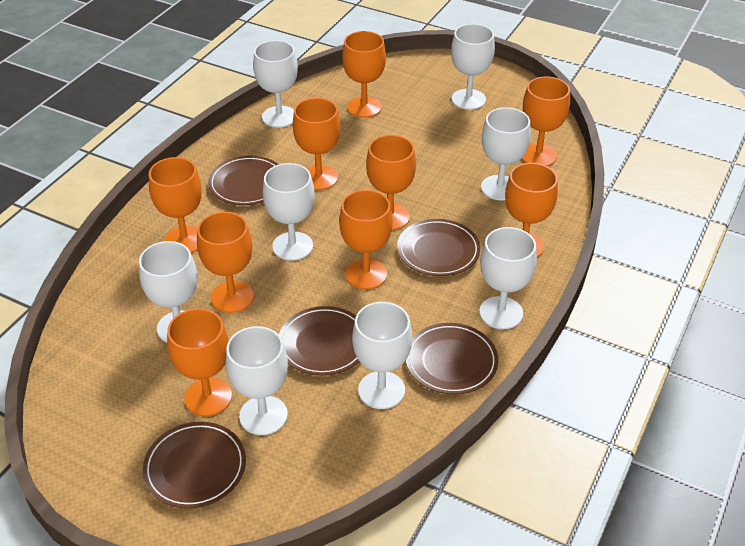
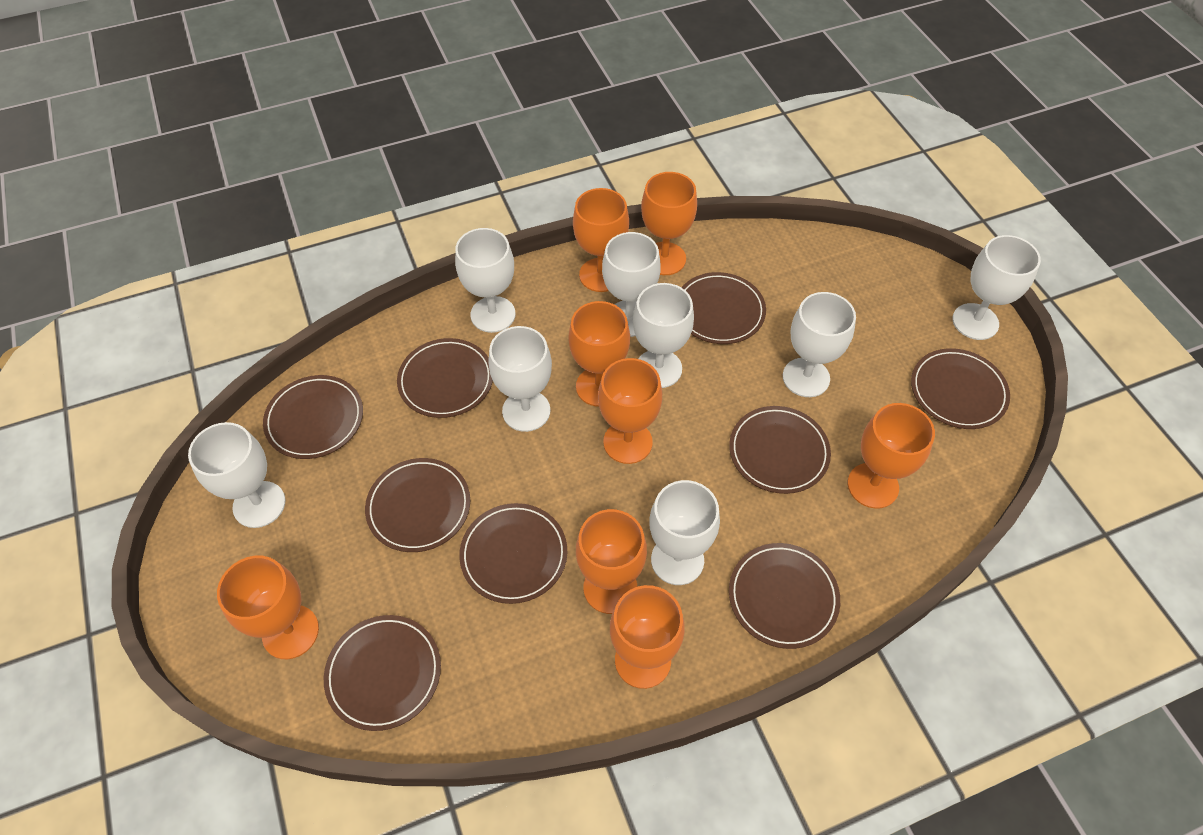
brown plate: 5 -> 9
orange goblet: 9 -> 8

